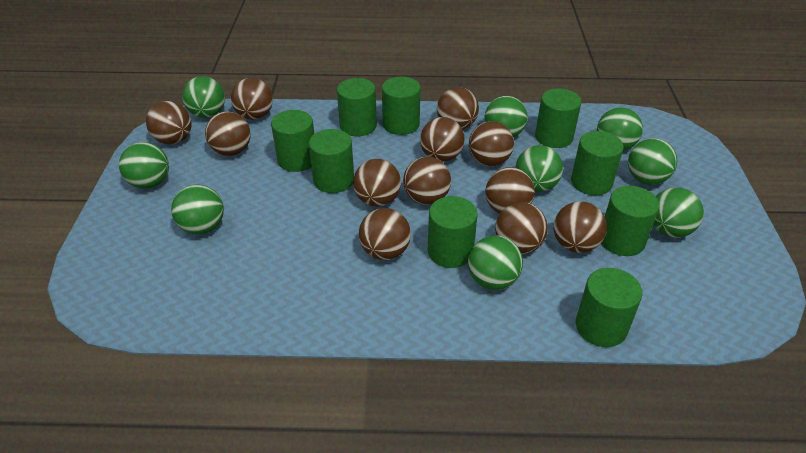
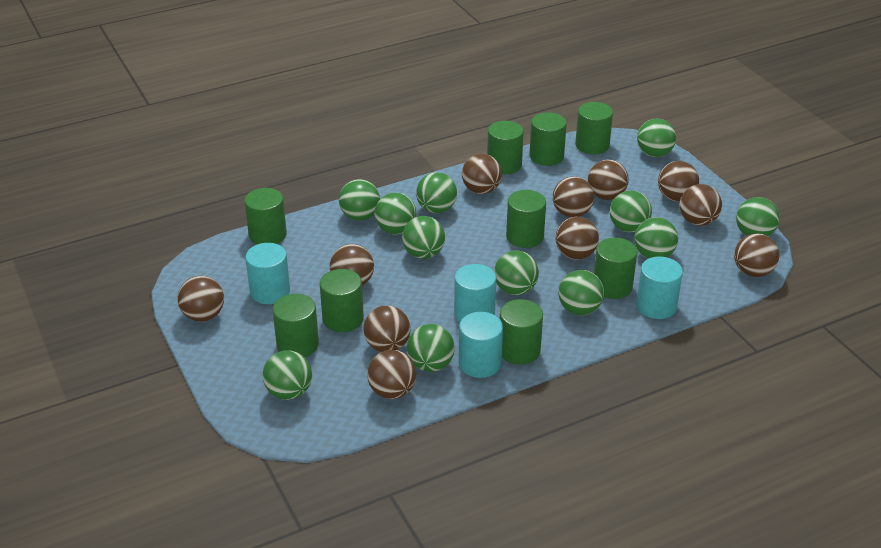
brown ball: 12 -> 11
green ball: 9 -> 12
turquoise cylinder: 0 -> 4

